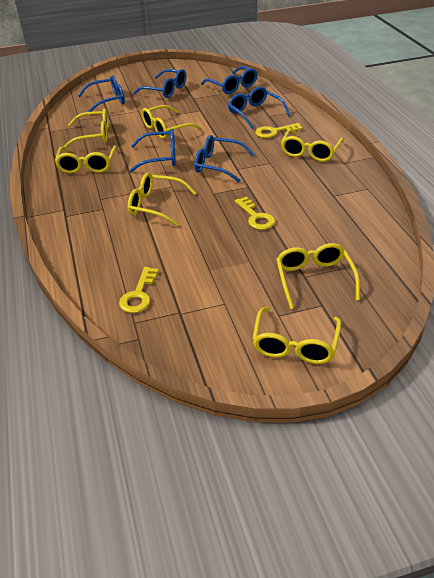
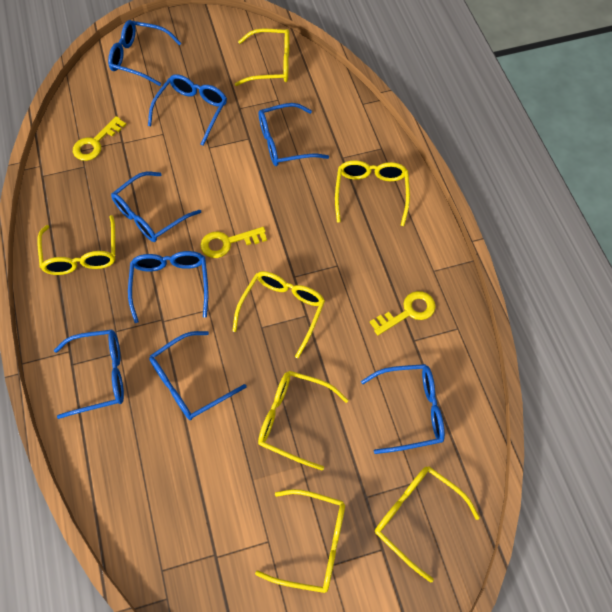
blue glasses: 6 -> 8

